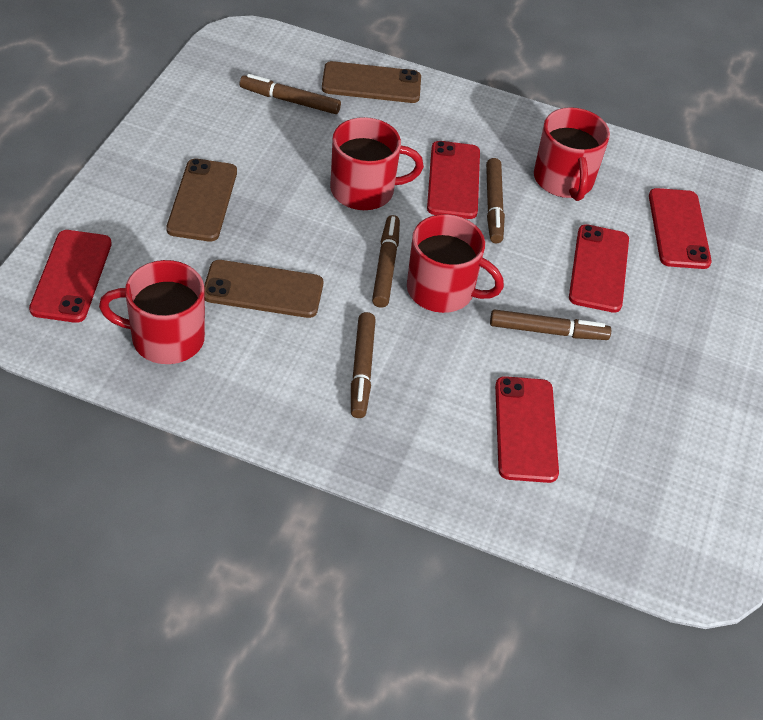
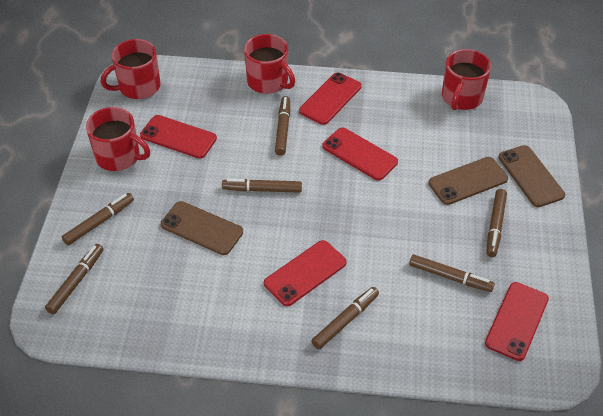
brown marker: 5 -> 7

